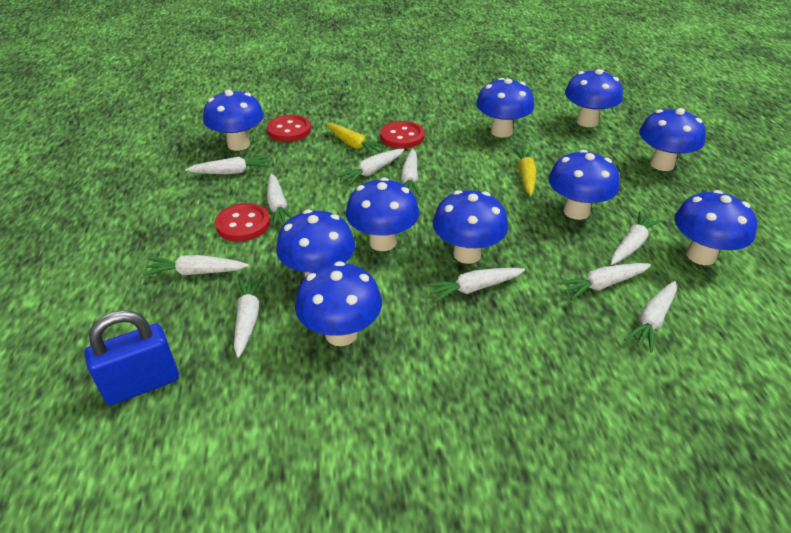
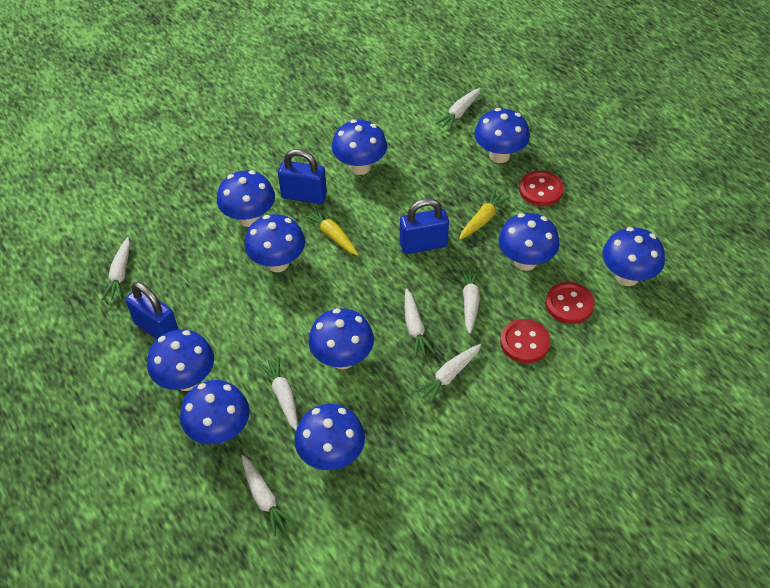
blue padlock: 1 -> 3
white carrot: 10 -> 7

